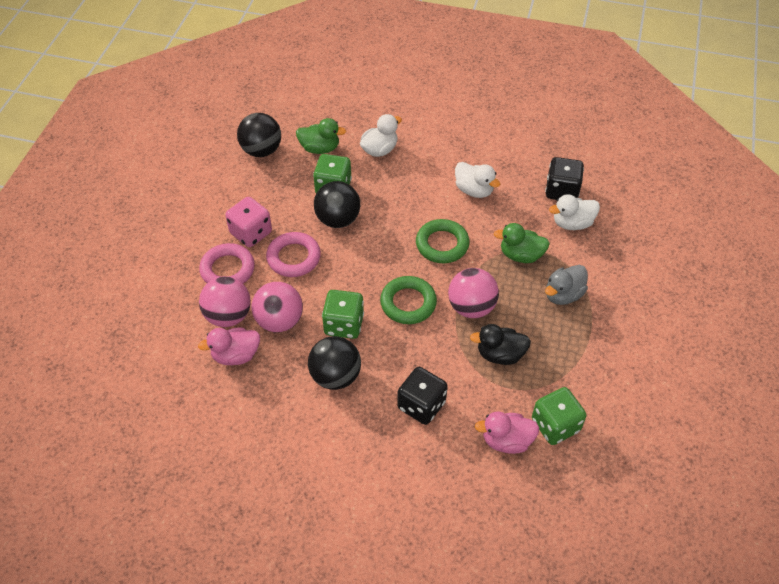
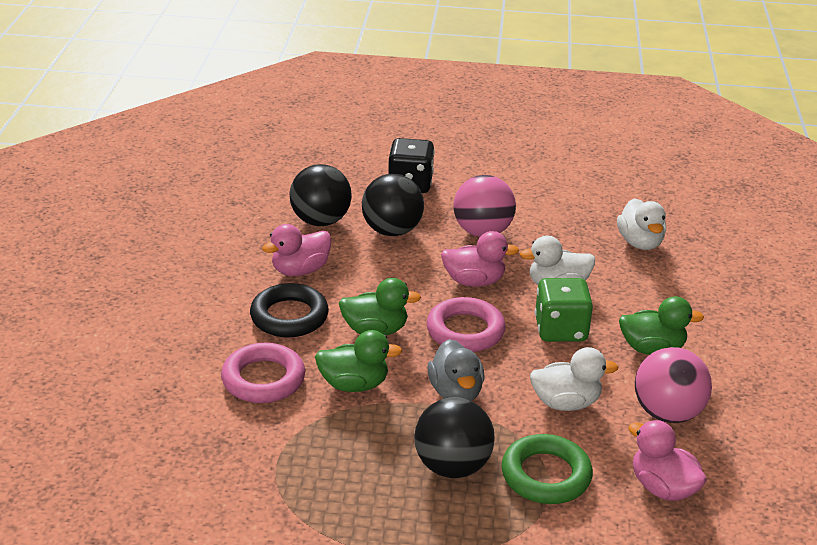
black dice: 2 -> 1
black duck: 1 -> 0
black ring: 0 -> 1
green dice: 3 -> 1
green duck: 2 -> 3
green ring: 2 -> 1
pink ball: 3 -> 2
pink dice: 1 -> 0
pink duck: 2 -> 3

